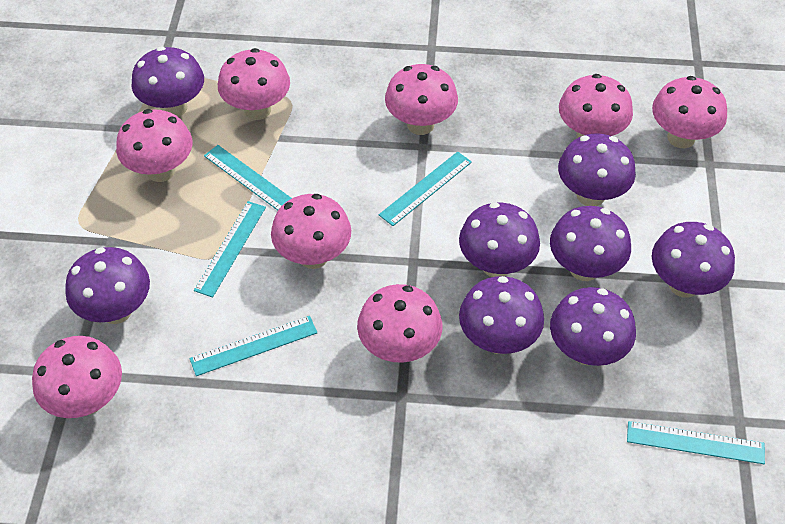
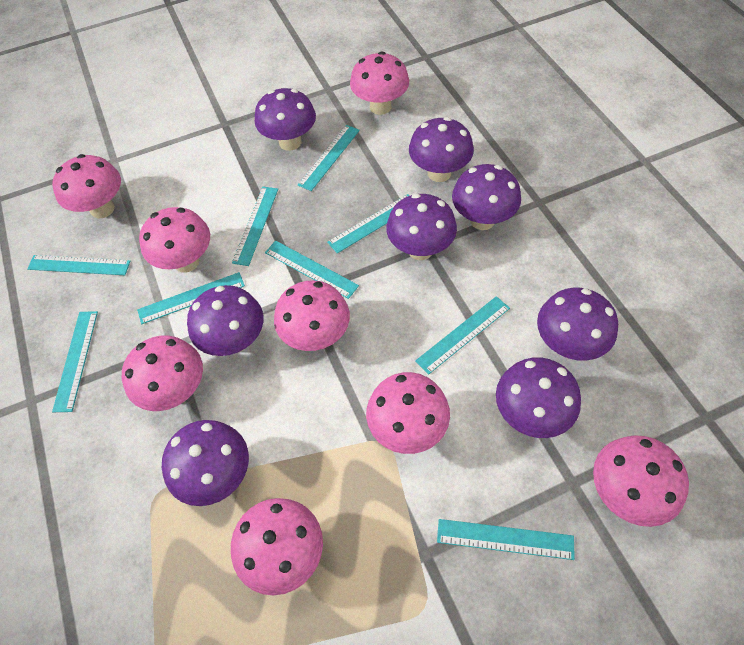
turquoise ruler: 5 -> 9

